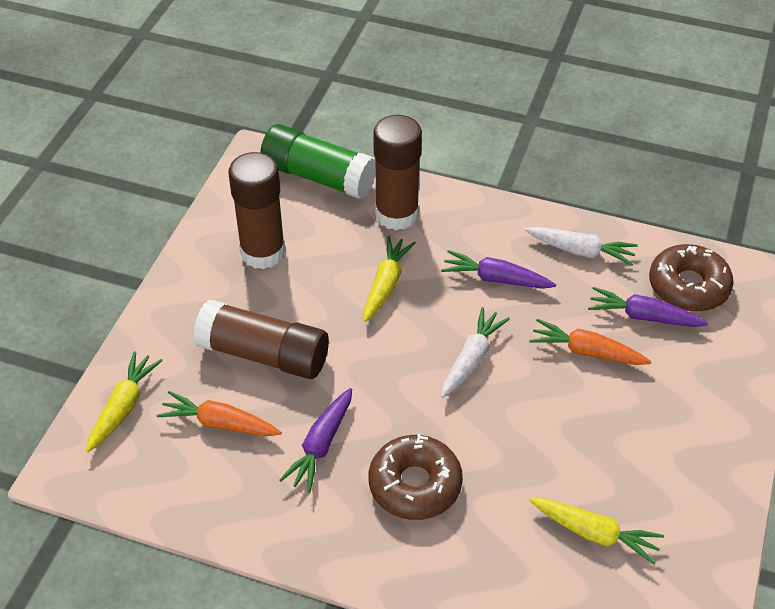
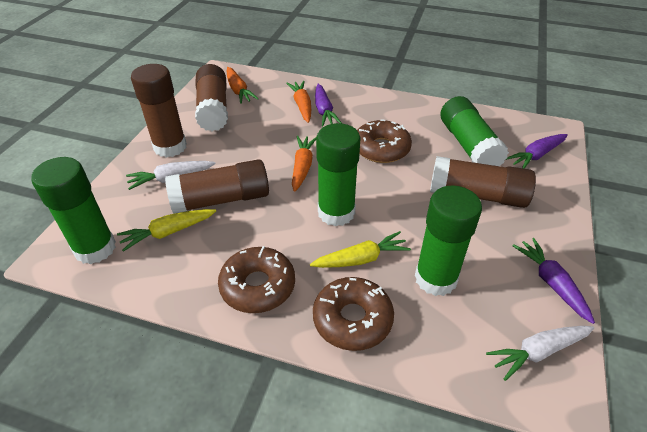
brown donut: 2 -> 3
brown glue stick: 3 -> 4
green glue stick: 1 -> 4
orange carrot: 2 -> 3
yellow carrot: 3 -> 2

